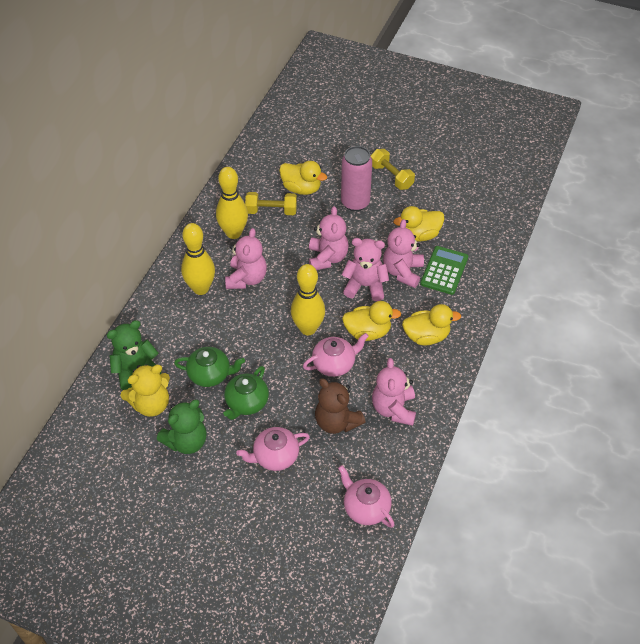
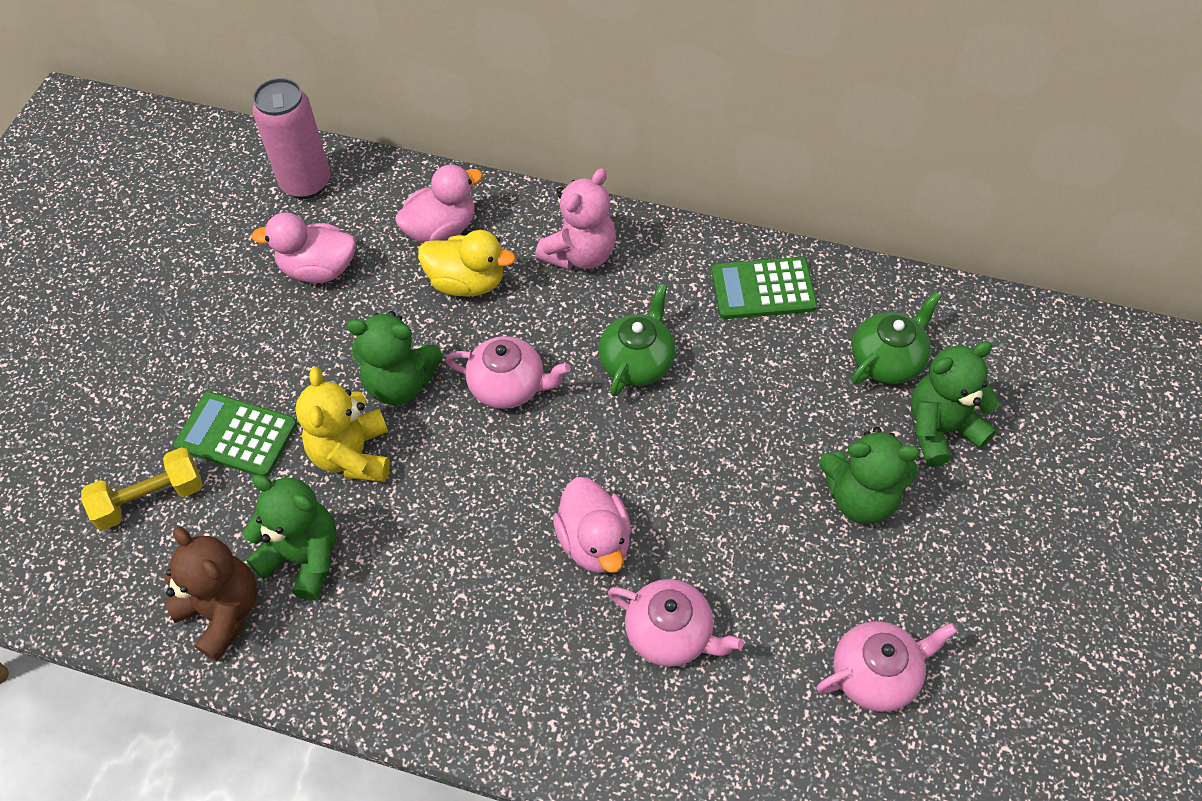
green calculator: 1 -> 2
green teddy bear: 2 -> 4
pink duck: 0 -> 3
pink teddy bear: 5 -> 1
yellow bowling pin: 3 -> 0
yellow duck: 4 -> 1
yellow dumbbell: 2 -> 1

